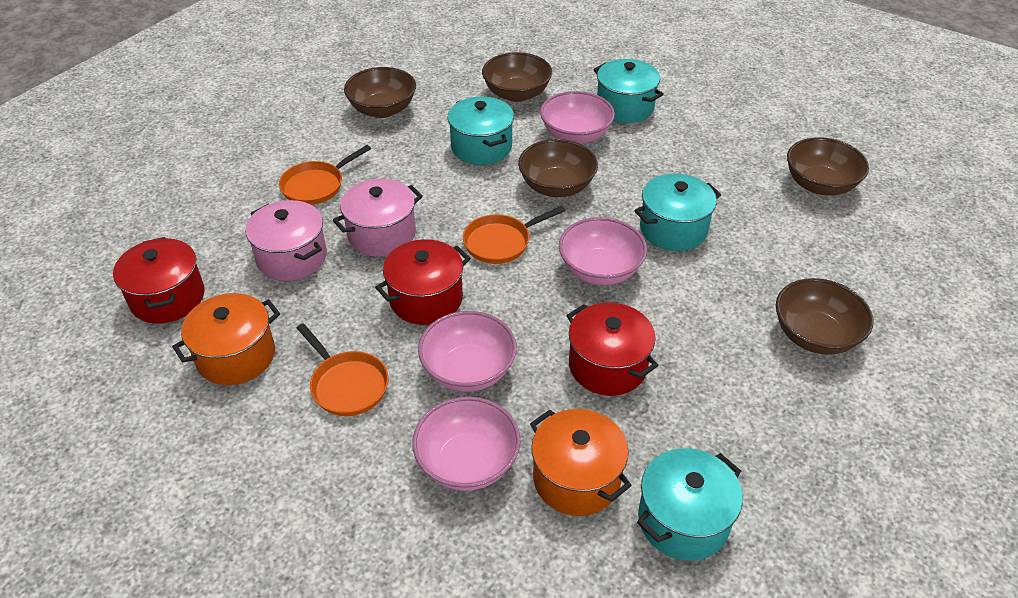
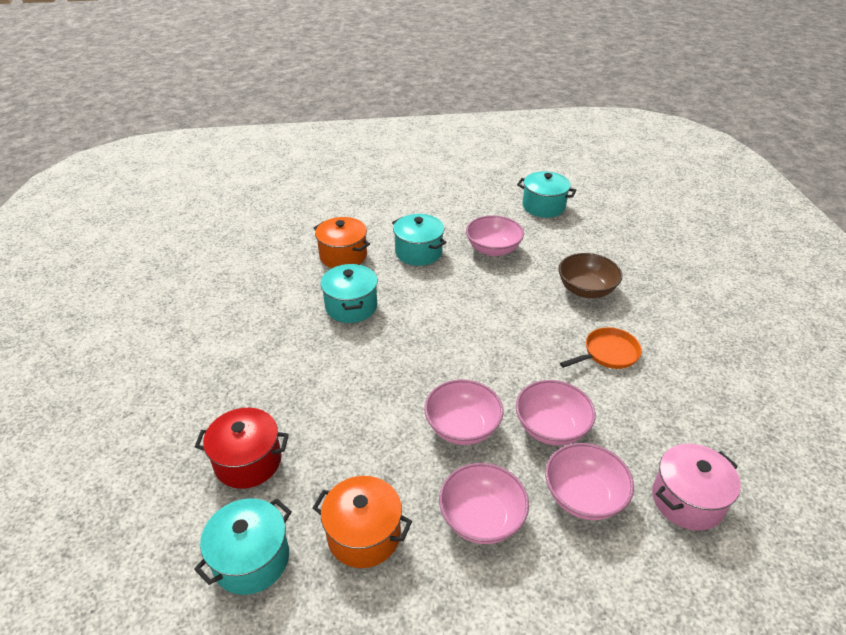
brown bowl: 5 -> 1
orange pan: 3 -> 1
pink bowl: 4 -> 5
pink pot: 2 -> 1
red pot: 3 -> 1

